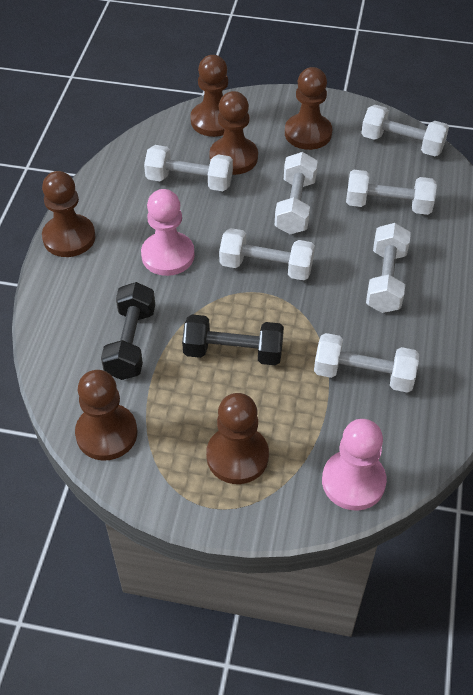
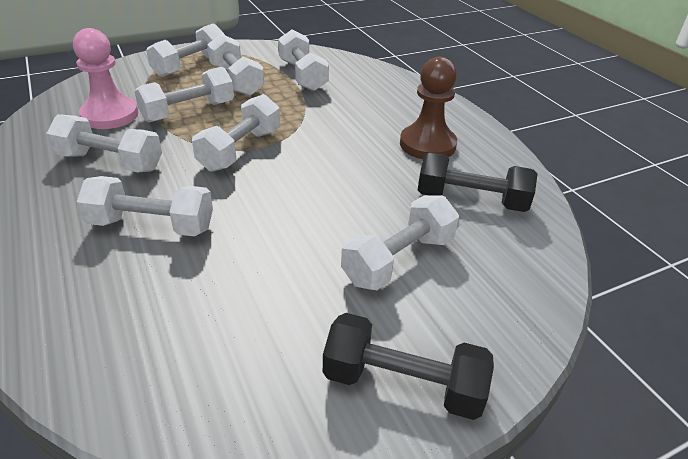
brown pawn: 6 -> 1
pink pawn: 2 -> 1
white dumbbell: 7 -> 8

